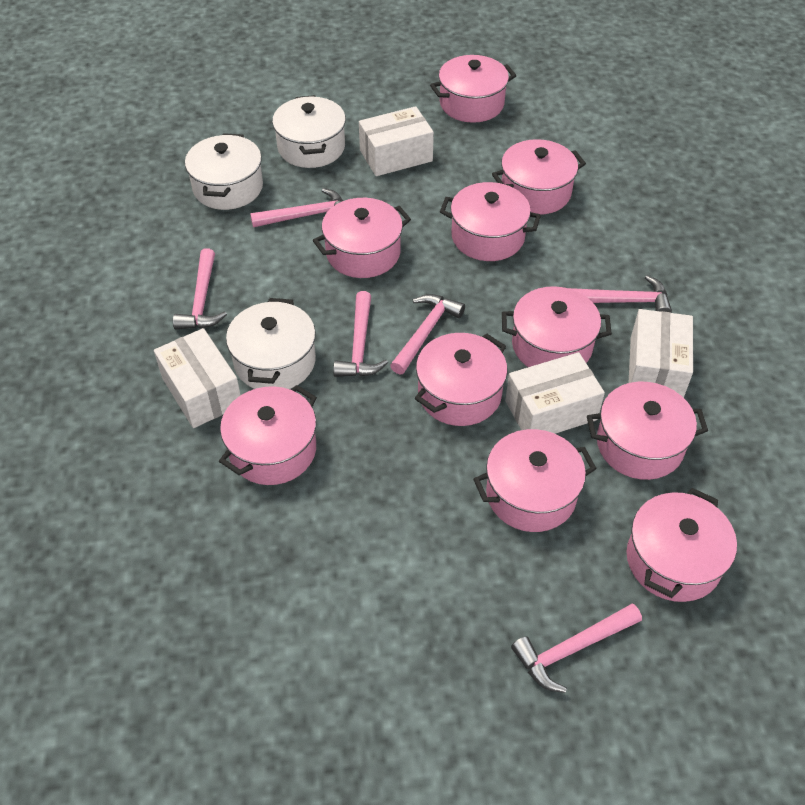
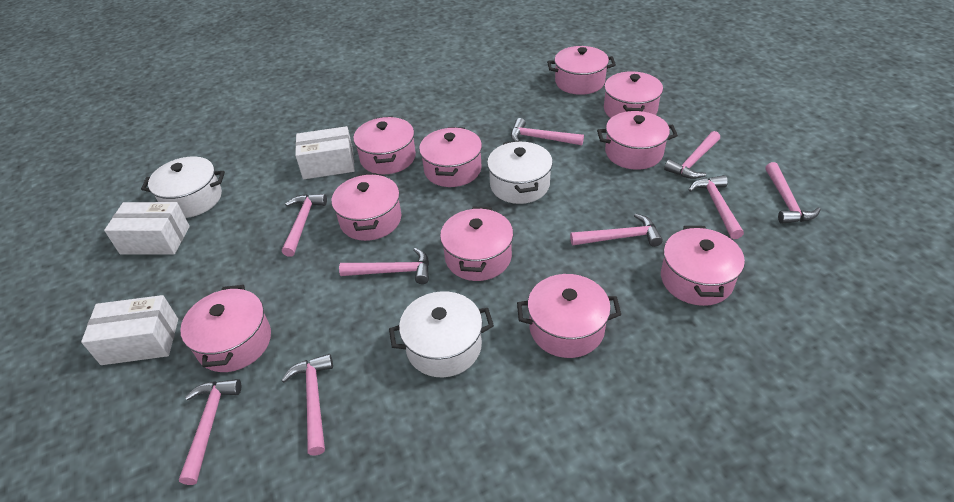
pink hammer: 6 -> 9
white box: 4 -> 3

